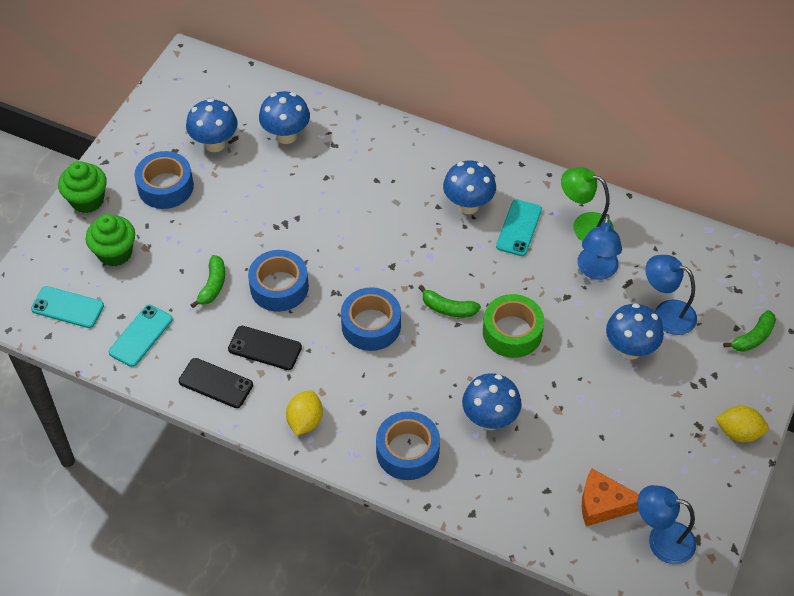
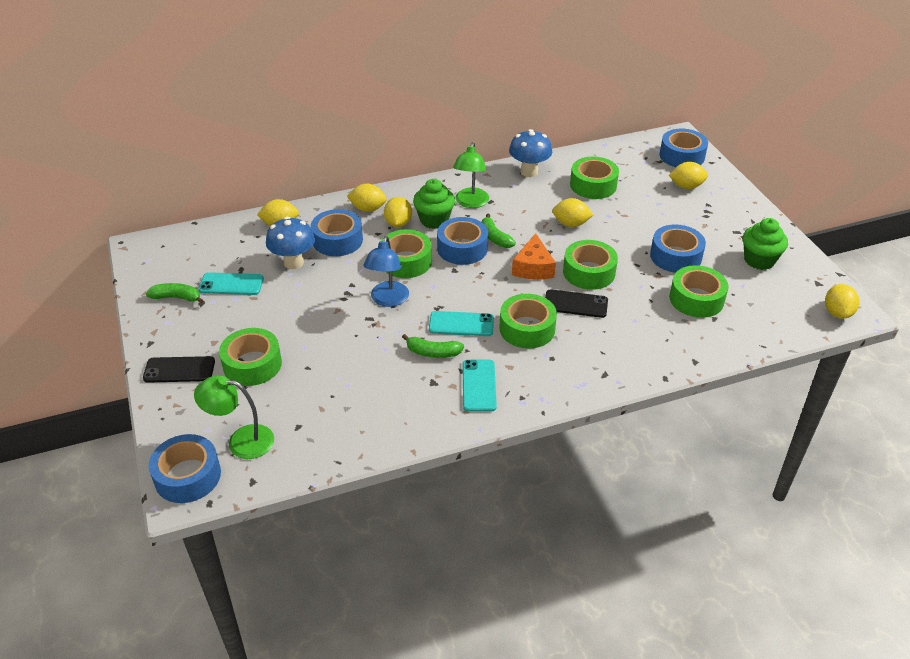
blue lamp: 3 -> 1
blue mushroom: 5 -> 2
blue tape: 4 -> 5
green lamp: 1 -> 2
green tape: 1 -> 6
yellow lemon: 2 -> 6

